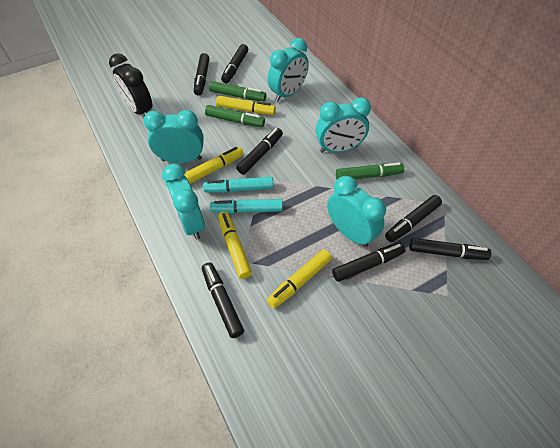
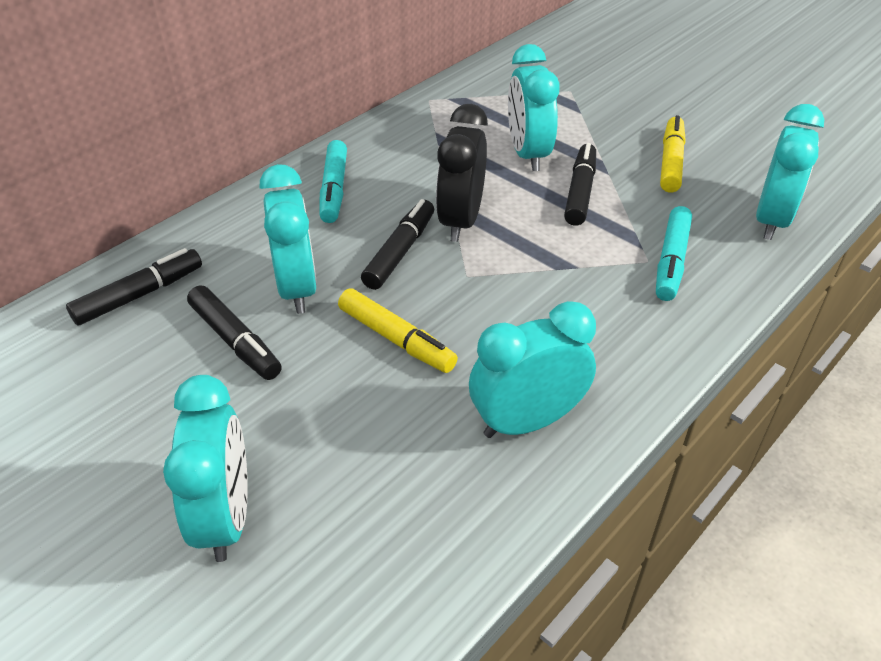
black marker: 7 -> 4
green marker: 3 -> 0
yellow marker: 4 -> 2

